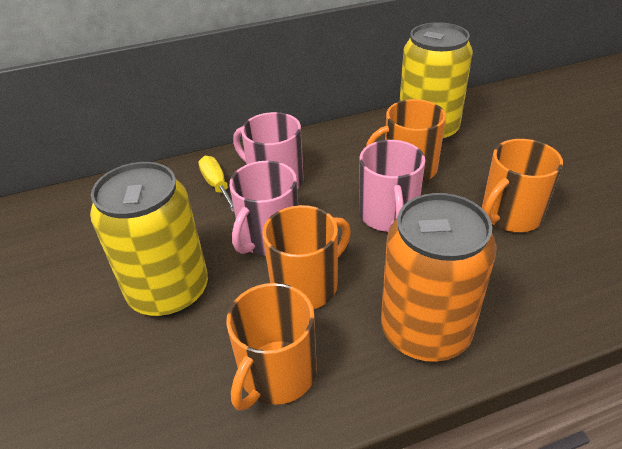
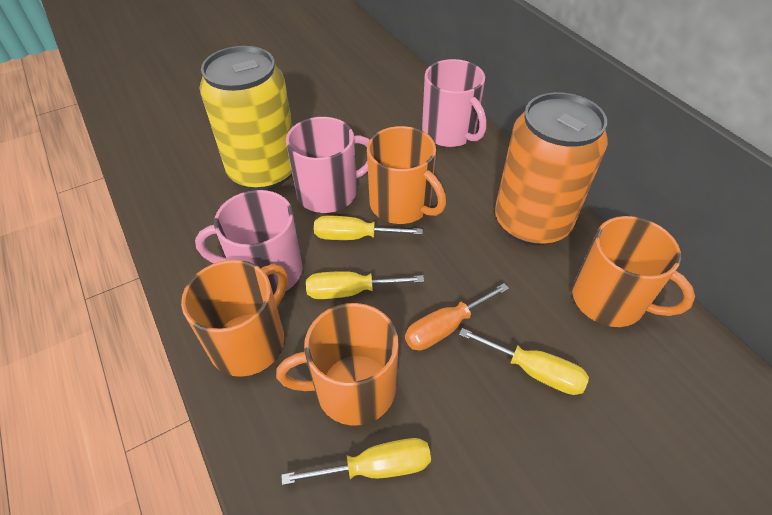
orange screwdriver: 0 -> 1
yellow can: 2 -> 1
yellow screwdriver: 1 -> 4

